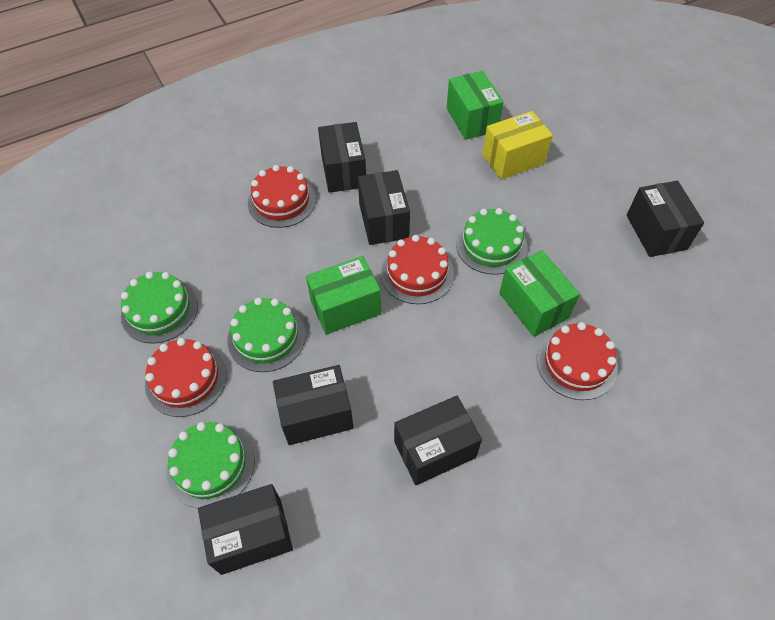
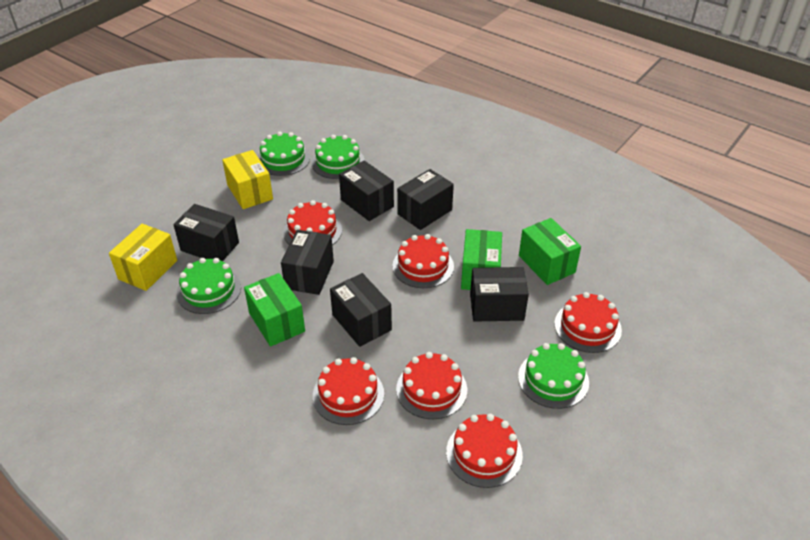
red cake: 4 -> 6
yellow box: 1 -> 2

